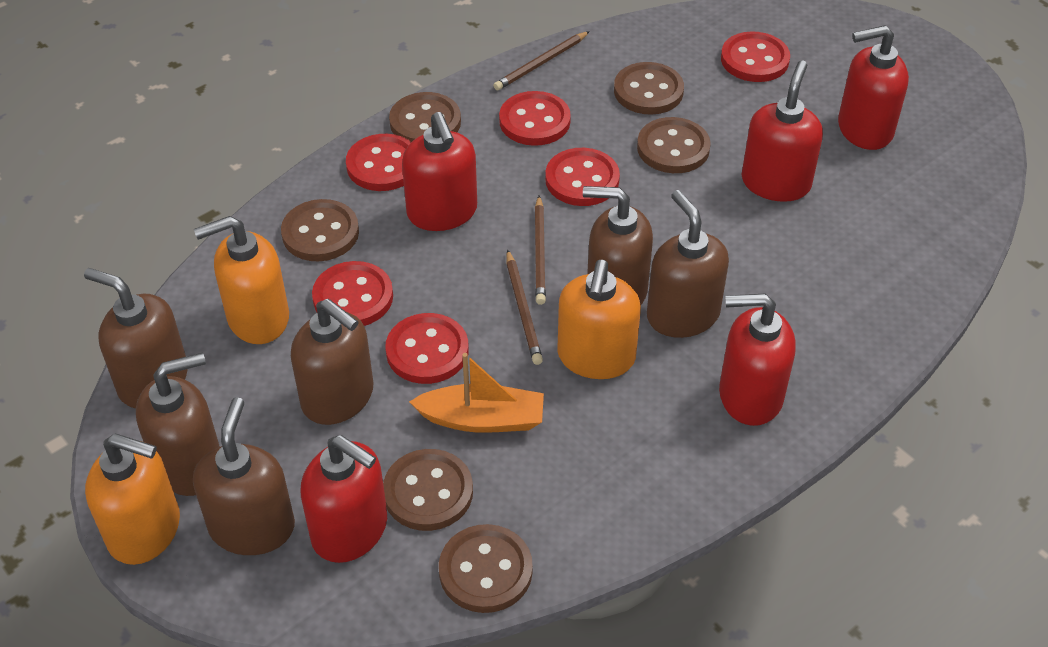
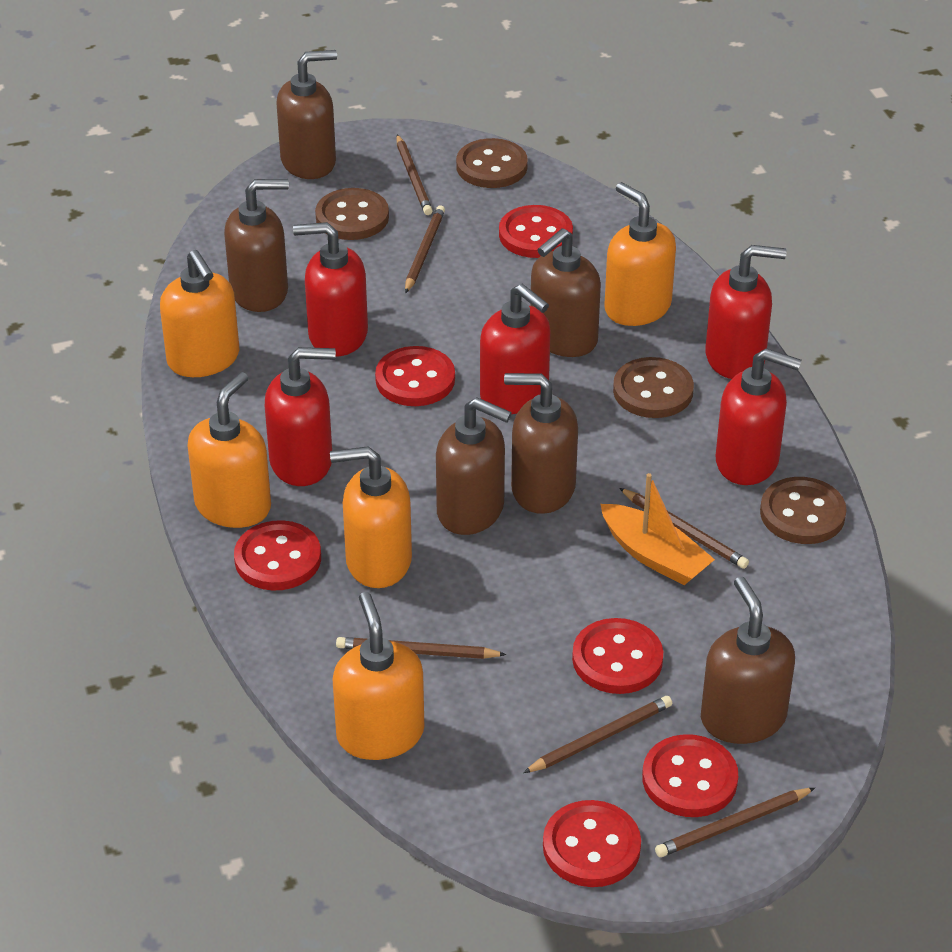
brown button: 6 -> 4
brown pencil: 3 -> 6
orange soap dispenser: 3 -> 5

